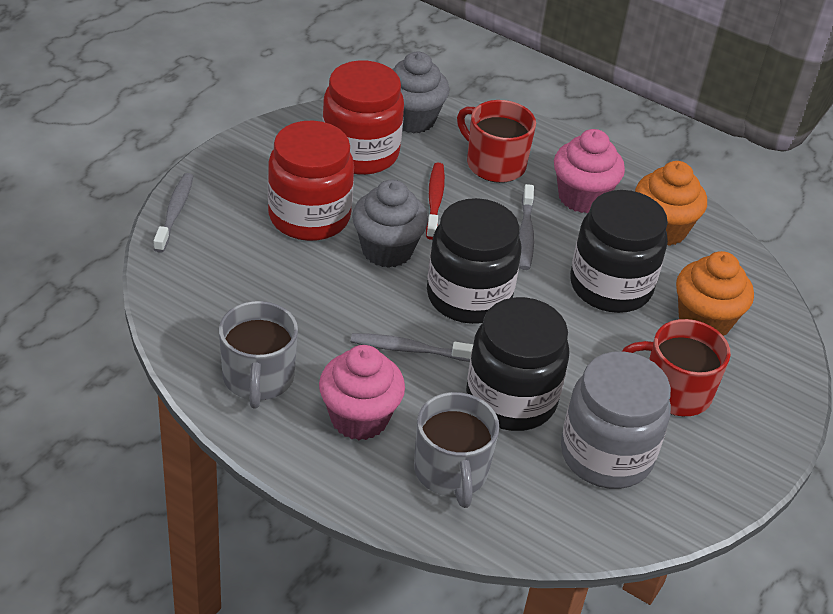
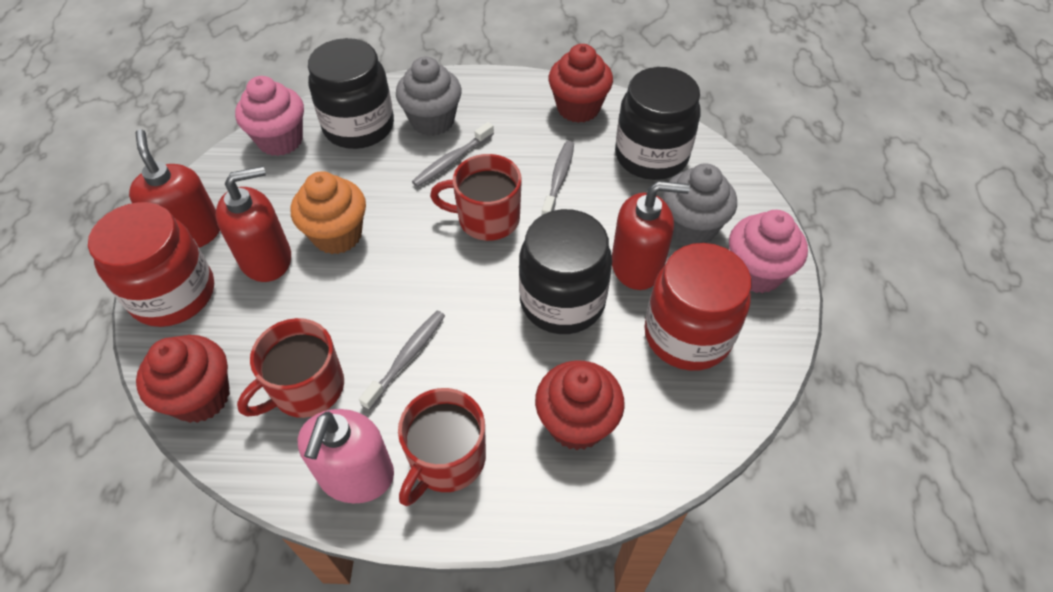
grey jar: 1 -> 0
grey mug: 2 -> 0
orange cupcake: 2 -> 1
pink soap dispenser: 0 -> 1
red cupcake: 0 -> 3
red mug: 2 -> 3
red soap dispenser: 0 -> 3
red toothbrush: 1 -> 0

